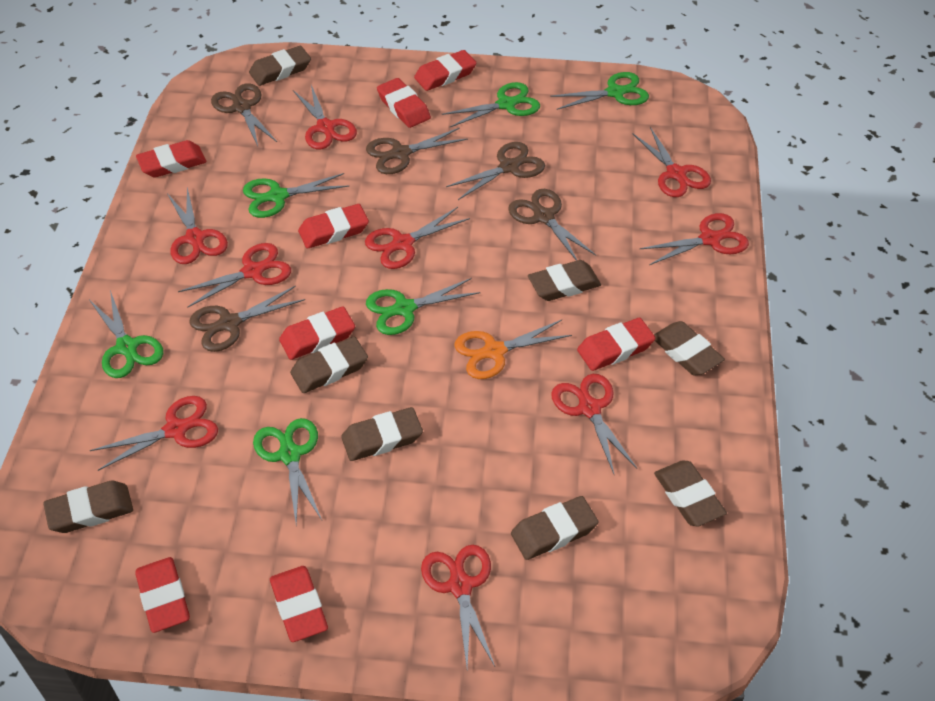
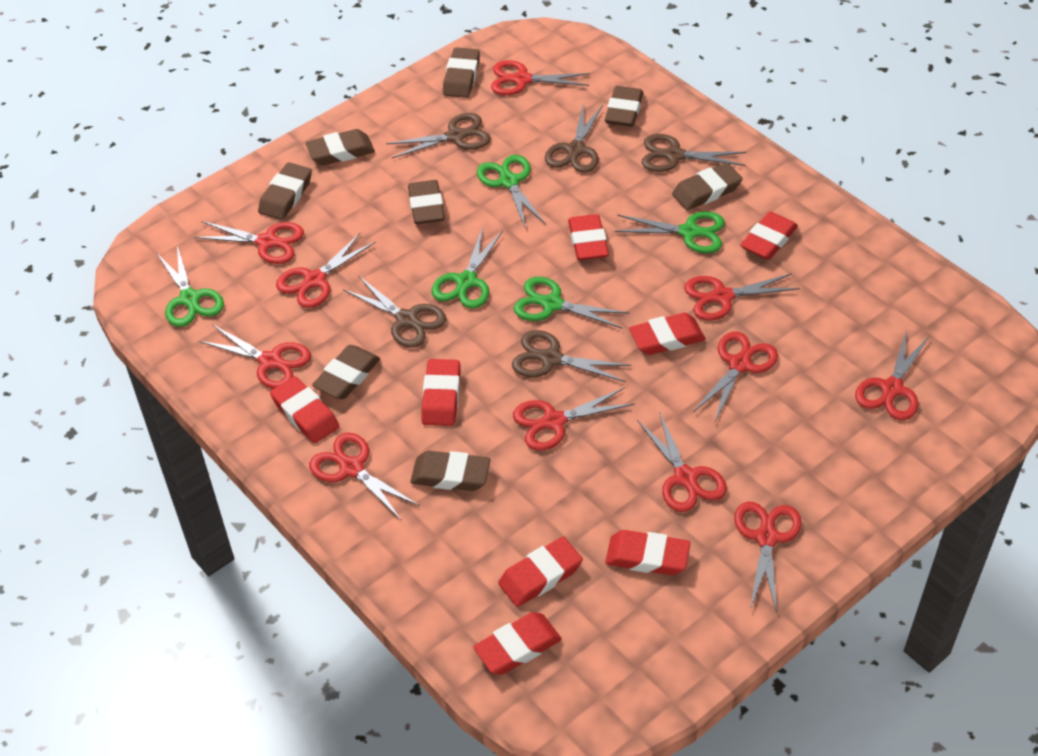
green scissors: 6 -> 5
orange scissors: 1 -> 0
red scissors: 9 -> 11

